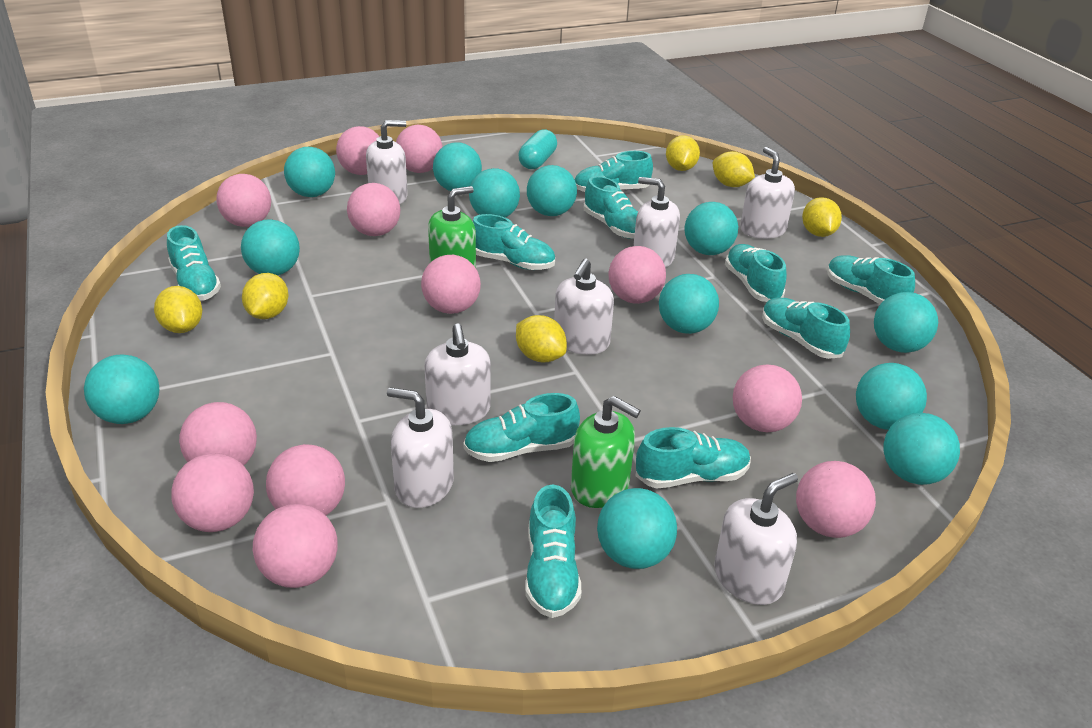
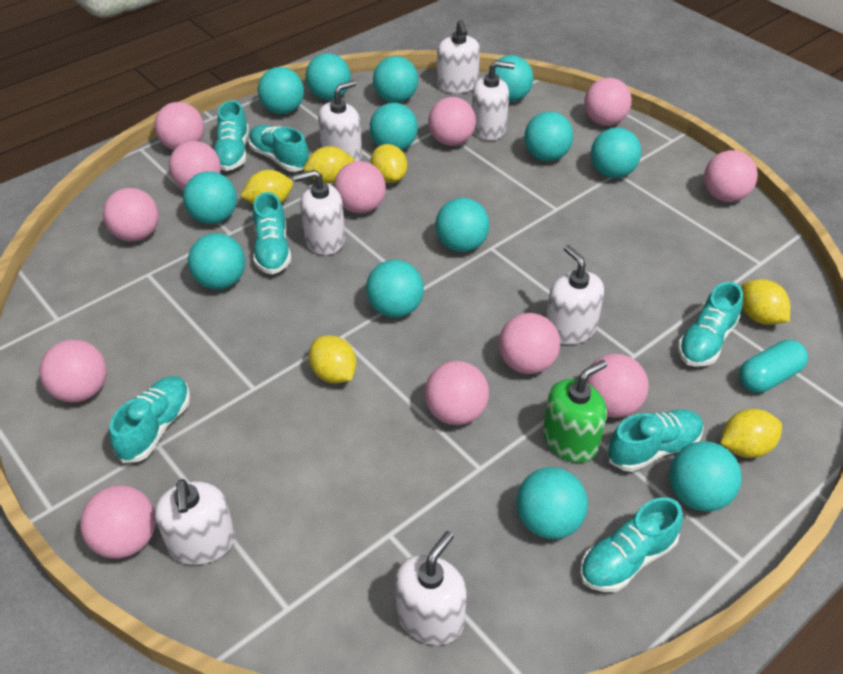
green soap dispenser: 2 -> 1
turquoise ball: 12 -> 13
turquoise shoe: 10 -> 7

